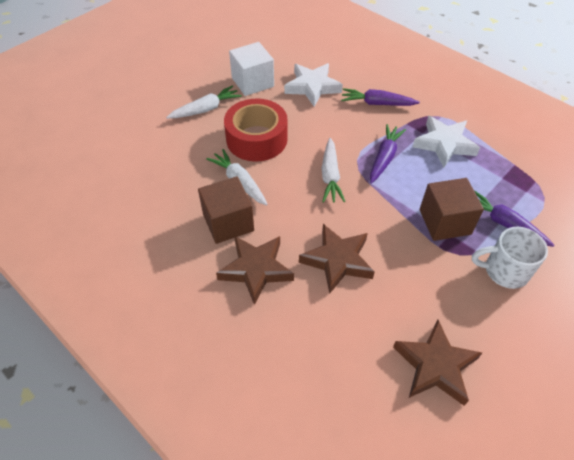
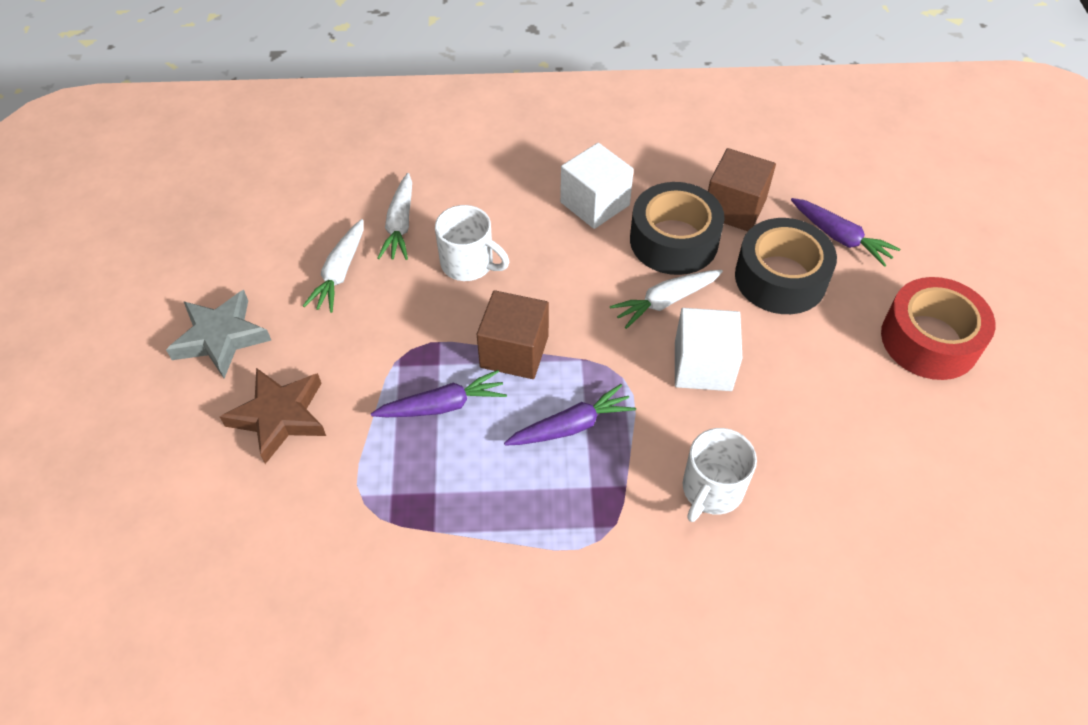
black tape: 0 -> 2
brown star: 3 -> 1
grey star: 0 -> 1
white cube: 1 -> 2
white mug: 1 -> 2
white star: 2 -> 0

